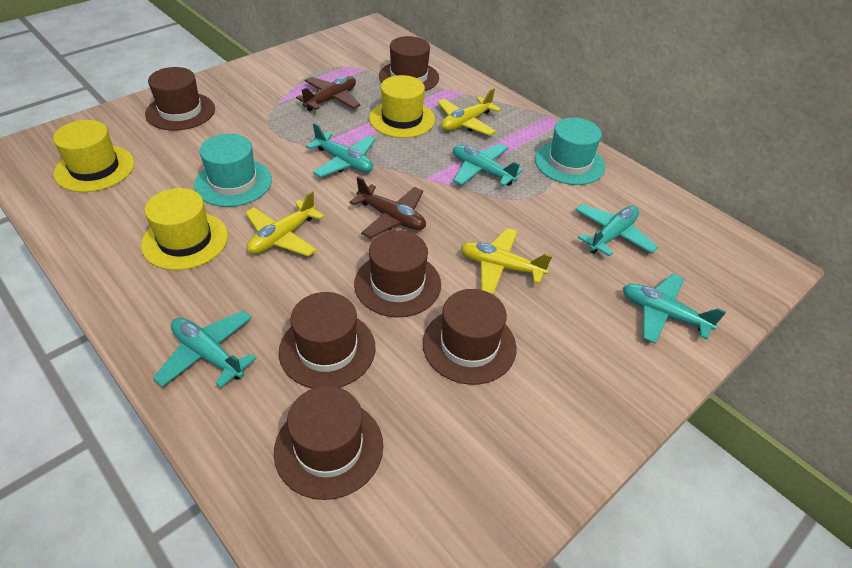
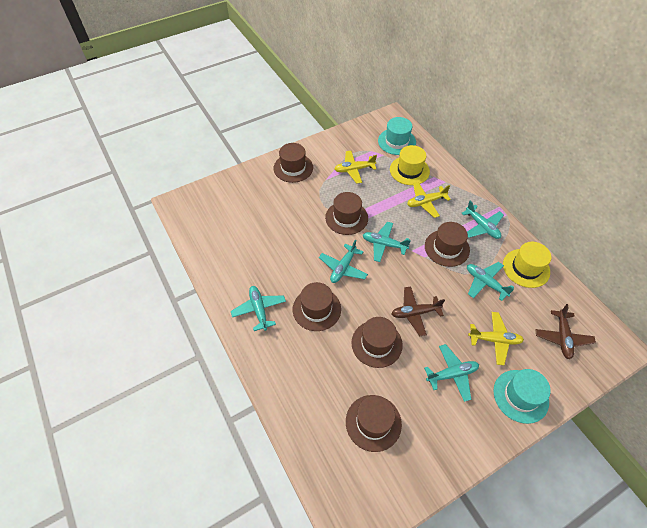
turquoise plane: 5 -> 6
yellow hat: 3 -> 2

